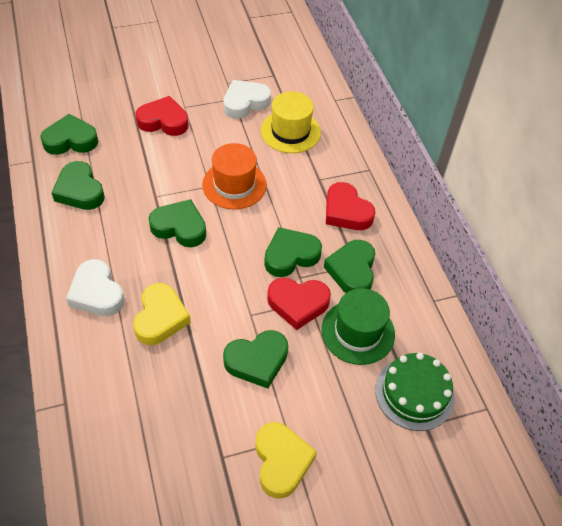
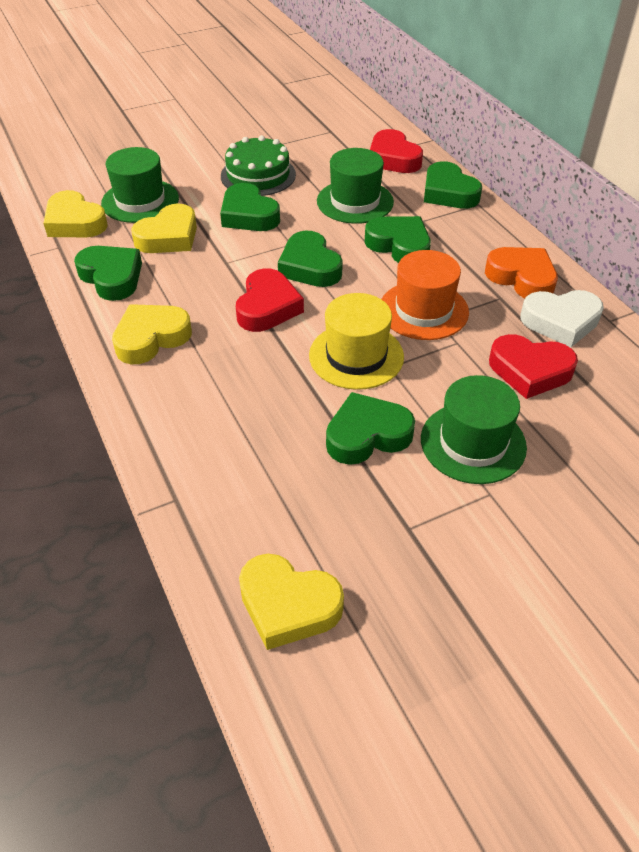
green hat: 1 -> 3
orange heart: 0 -> 1
white heart: 2 -> 1
yellow heart: 2 -> 4

